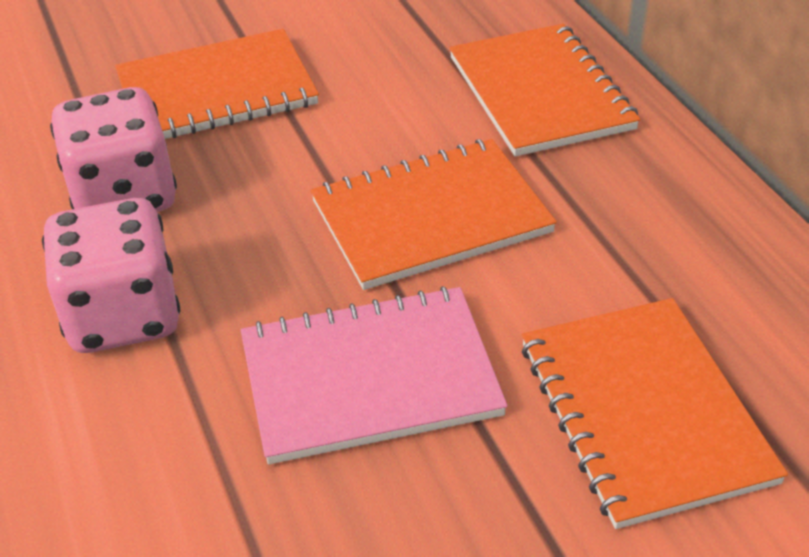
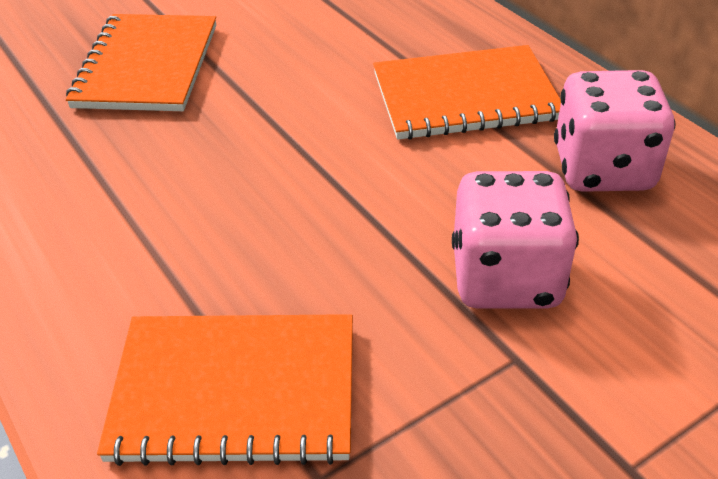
orange notebook: 4 -> 3
pink notebook: 1 -> 0

